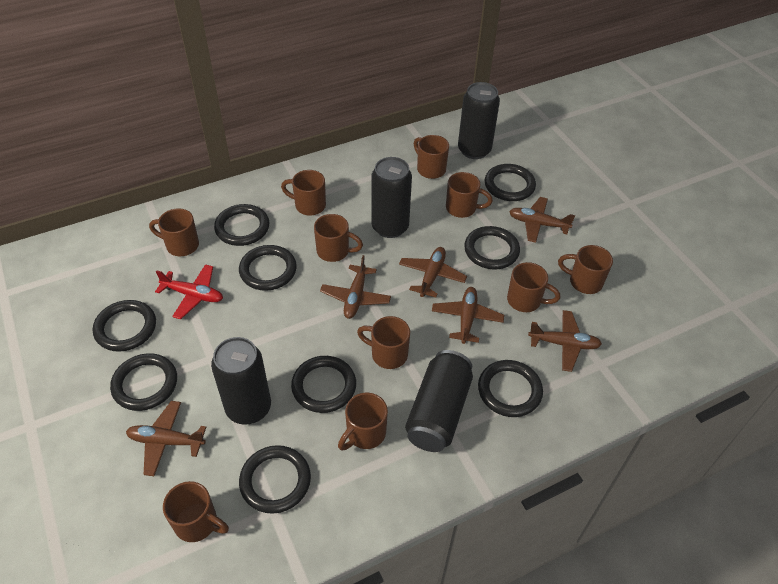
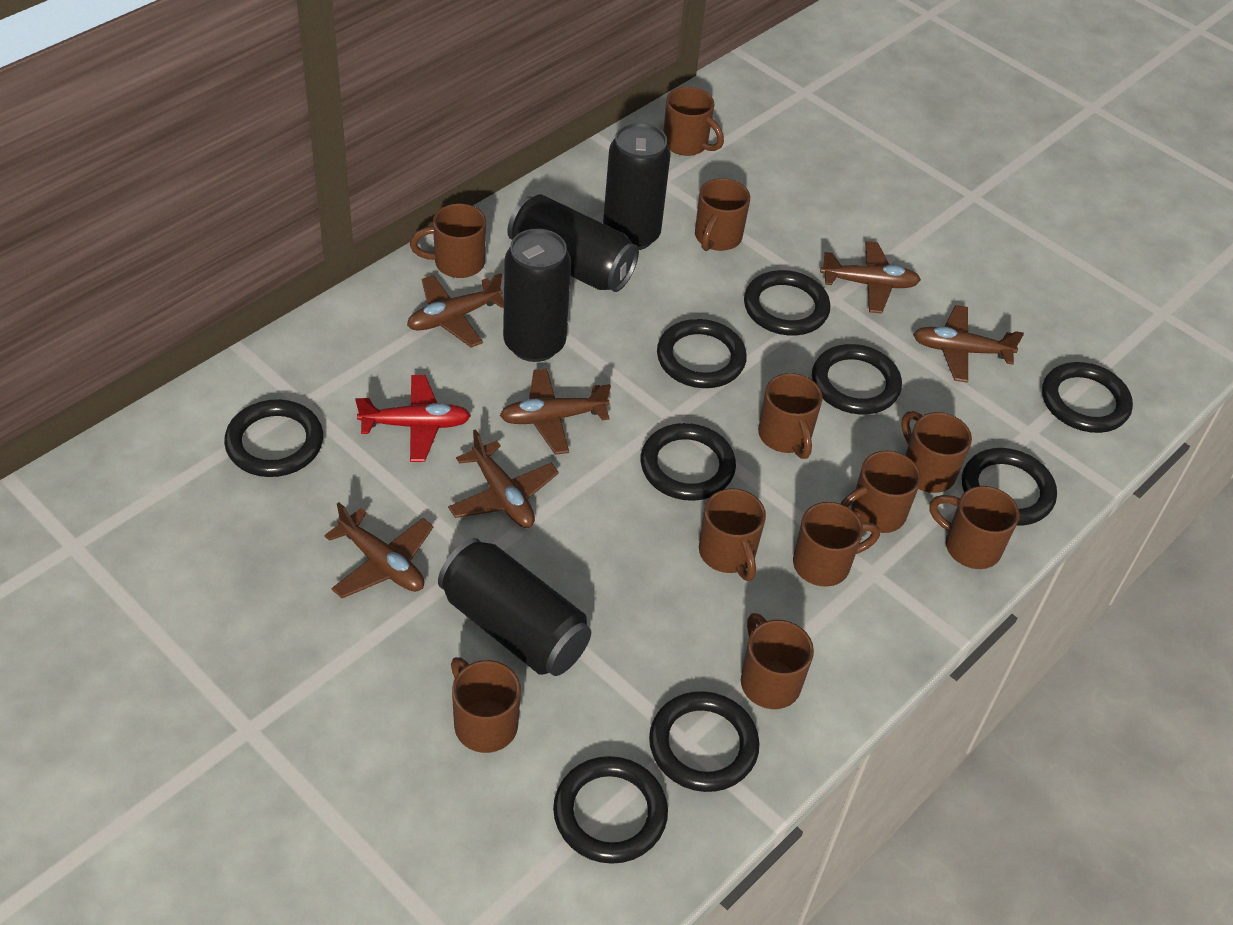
brown mug: 10 -> 11

